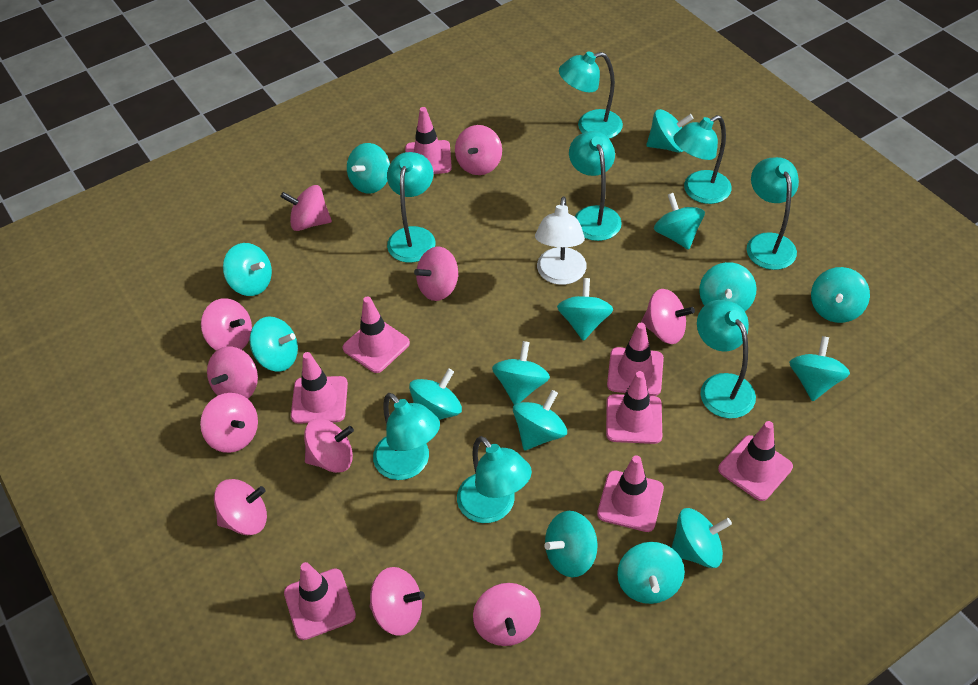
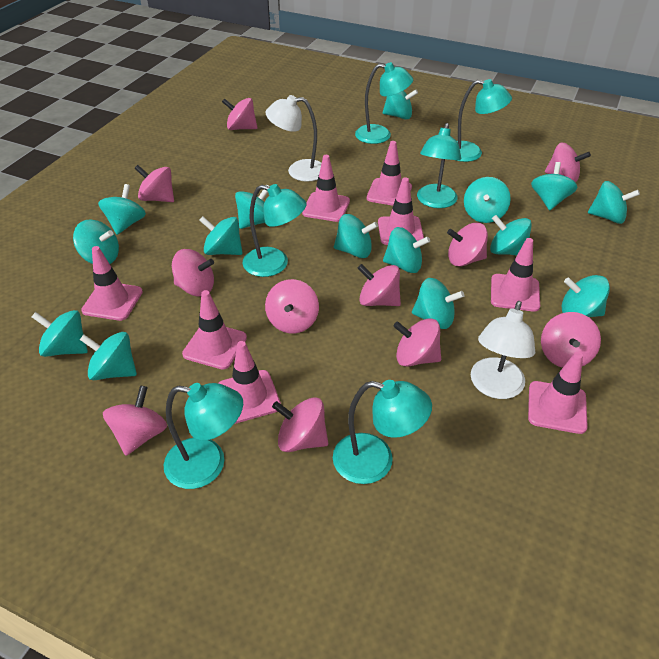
turquoise lamp: 8 -> 6
white lamp: 1 -> 2

